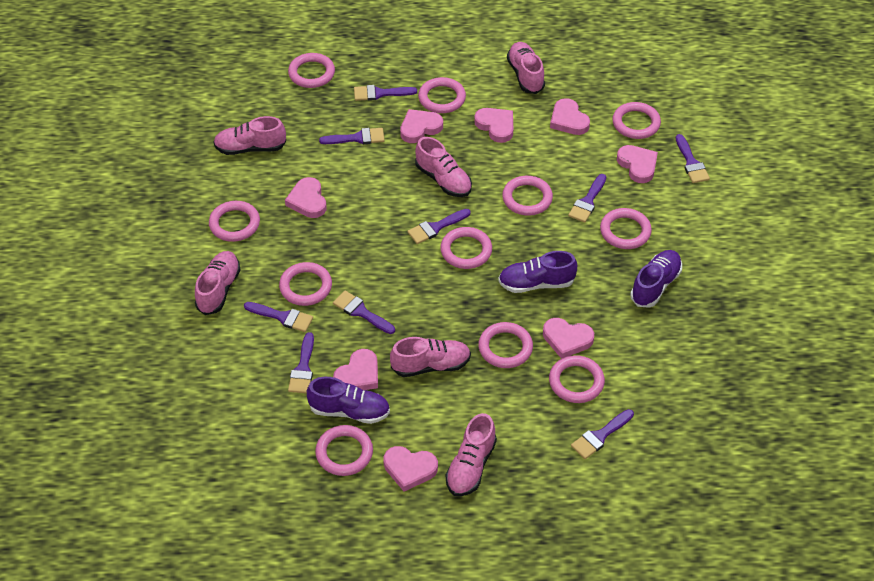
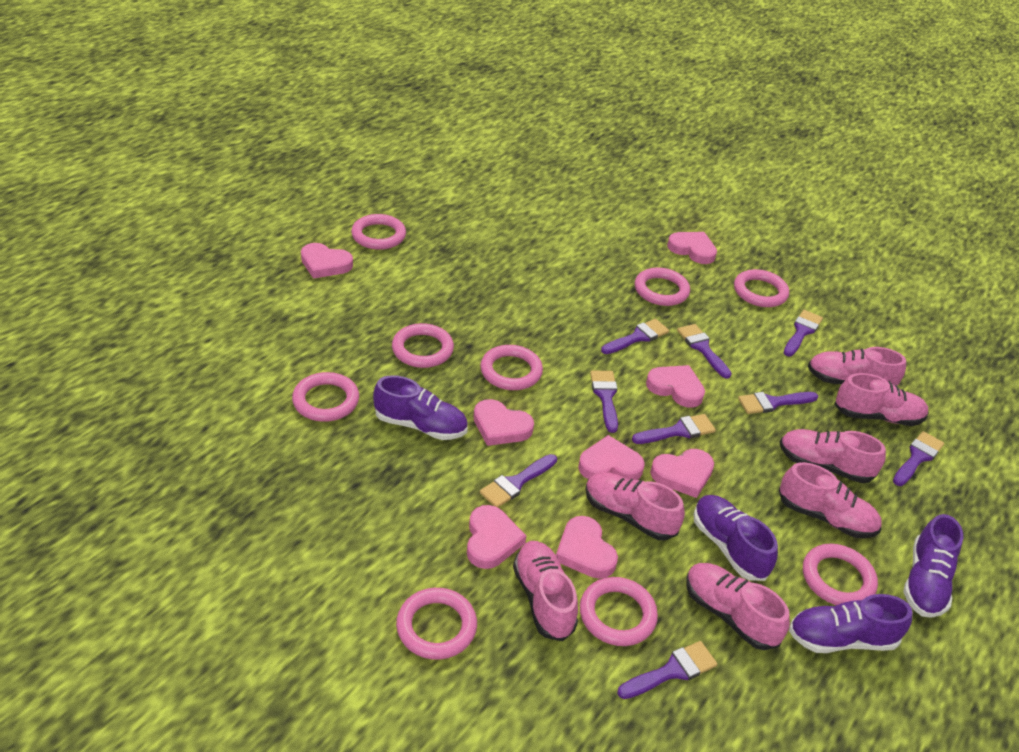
pink ring: 11 -> 9
pink shoe: 6 -> 7
purple shoe: 3 -> 4

